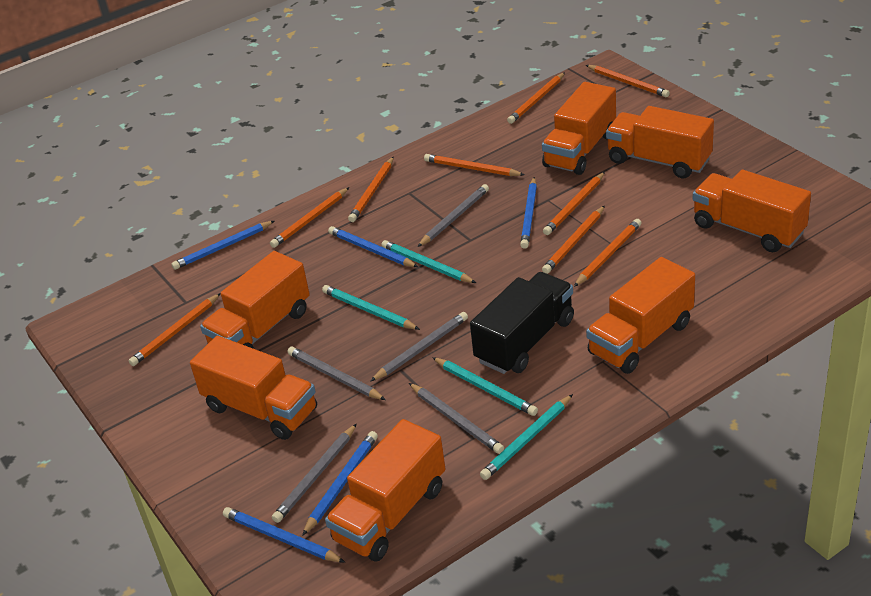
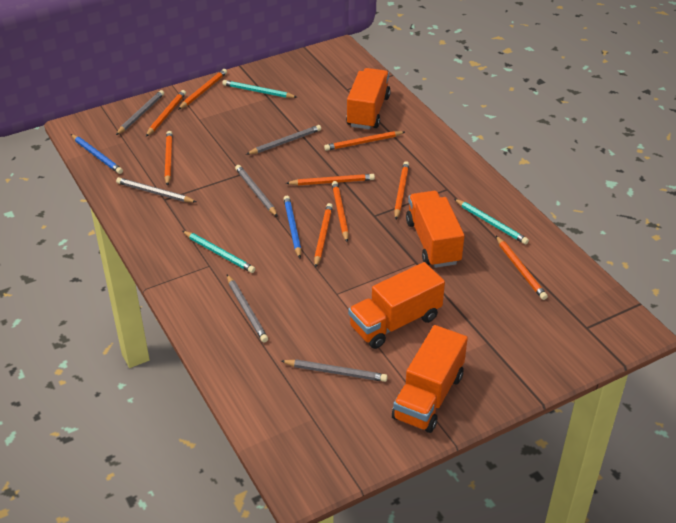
black truck: 1 -> 0
blue pencil: 5 -> 2
grey pencil: 5 -> 6
orange truck: 7 -> 4
turquoise pencil: 4 -> 3

